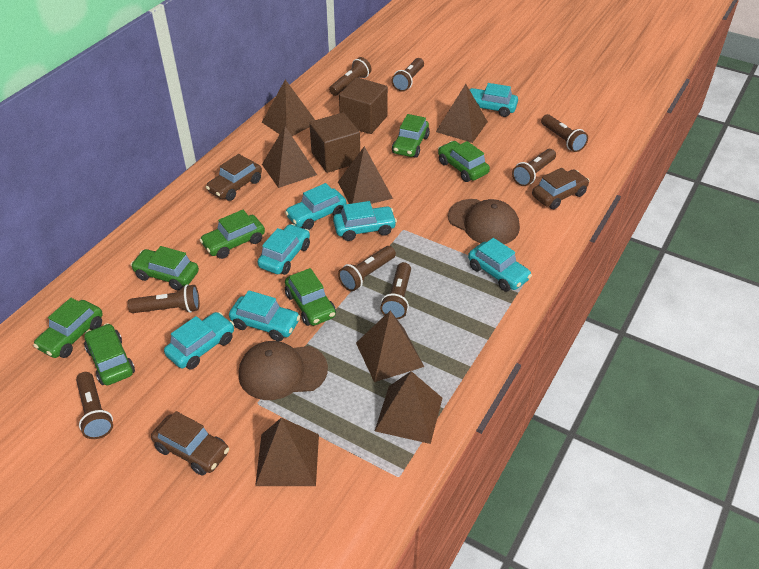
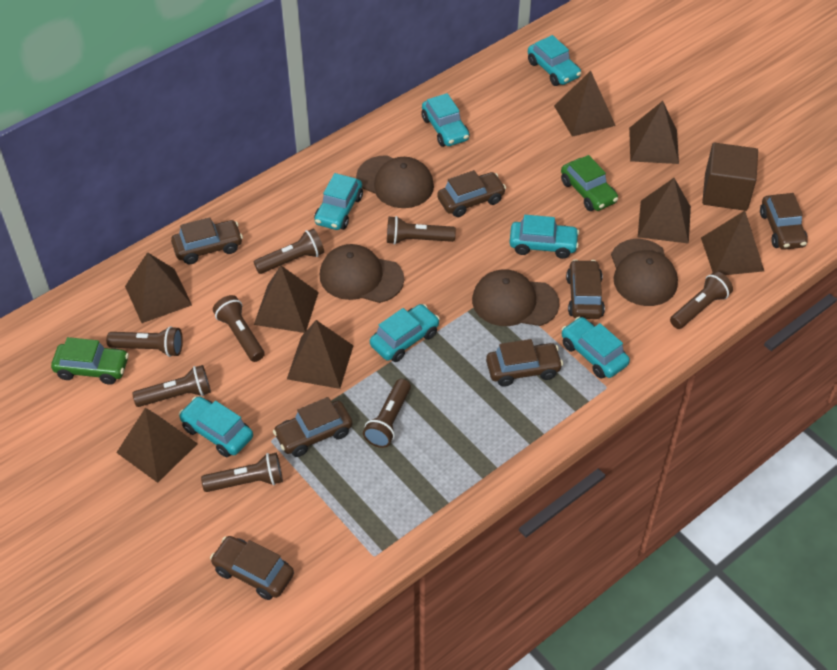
brown cap: 2 -> 4
brown car: 3 -> 7
brown cube: 2 -> 1
brown pyramid: 7 -> 8
green car: 7 -> 2

